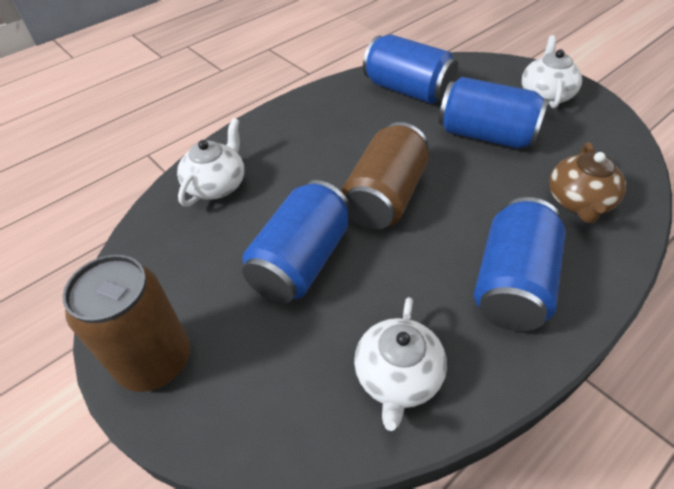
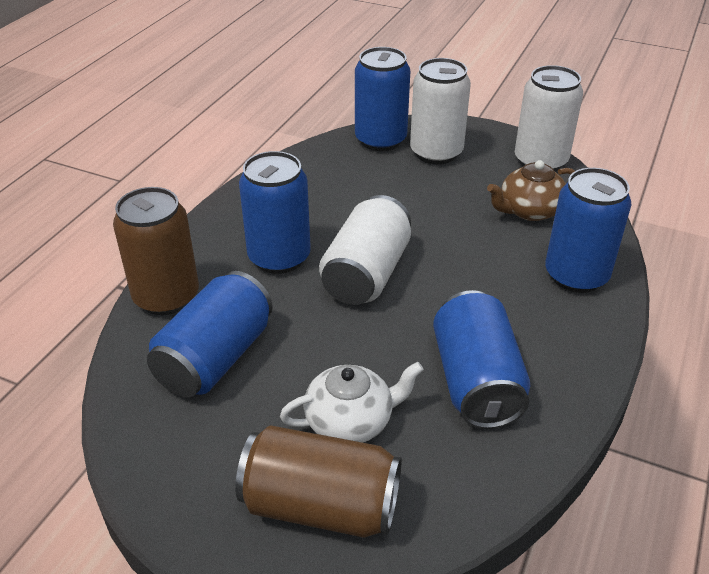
blue can: 4 -> 5
white can: 0 -> 3
white teapot: 3 -> 1

